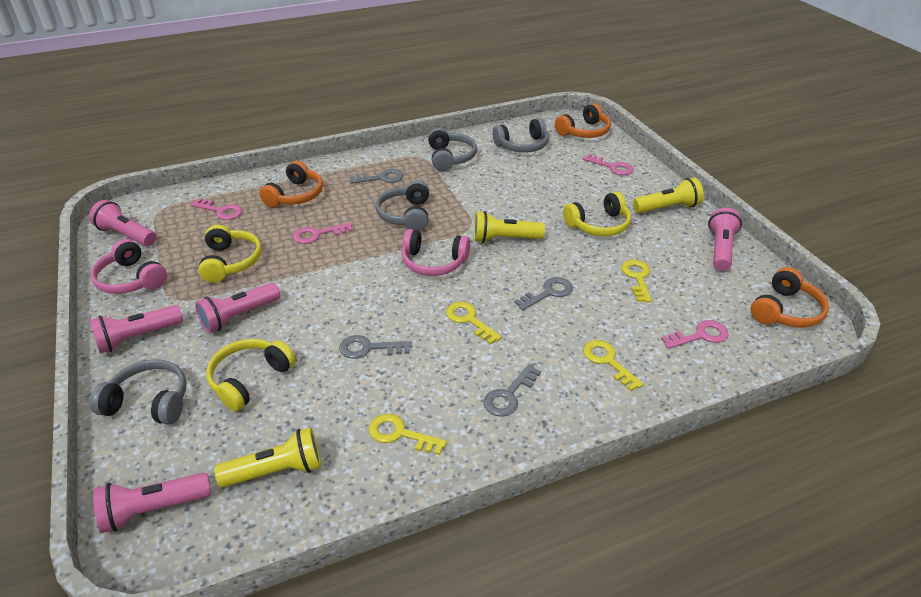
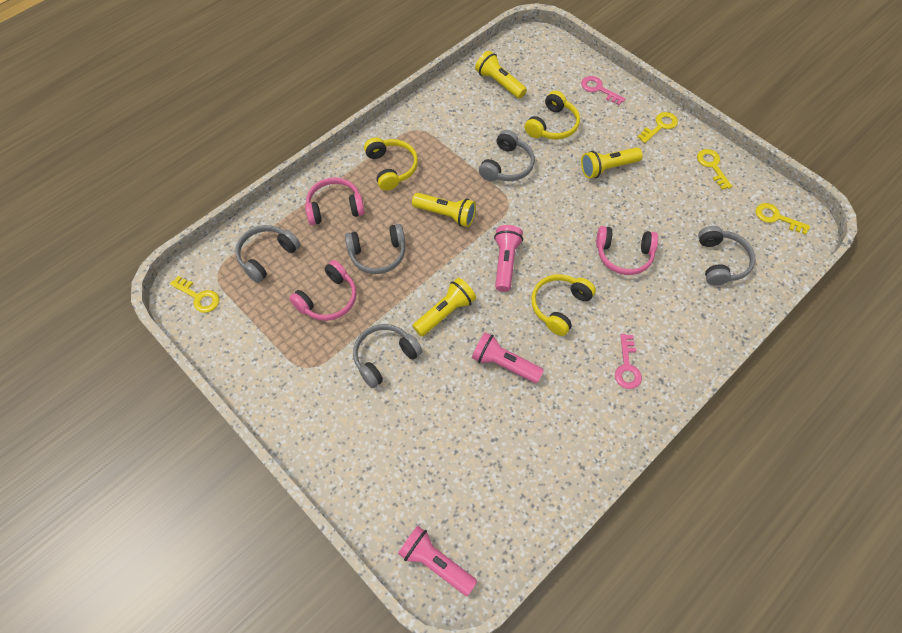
grey headphones: 4 -> 5
grey key: 4 -> 0
orange headphones: 3 -> 0
pink flashlight: 5 -> 3
pink headphones: 2 -> 3
pink key: 4 -> 2
yellow flashlight: 3 -> 4

